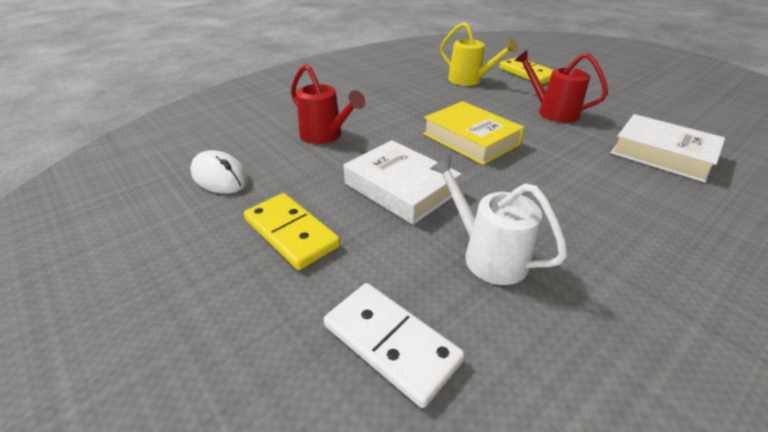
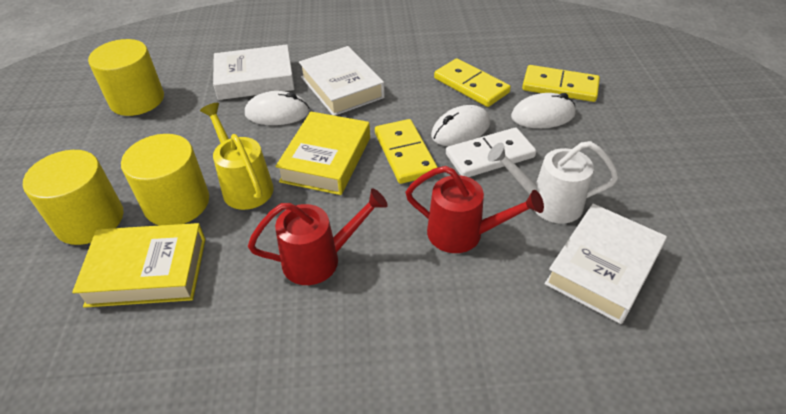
white book: 2 -> 3
white mouse: 1 -> 3
yellow book: 1 -> 2
yellow cylinder: 0 -> 3
yellow domino: 2 -> 3

